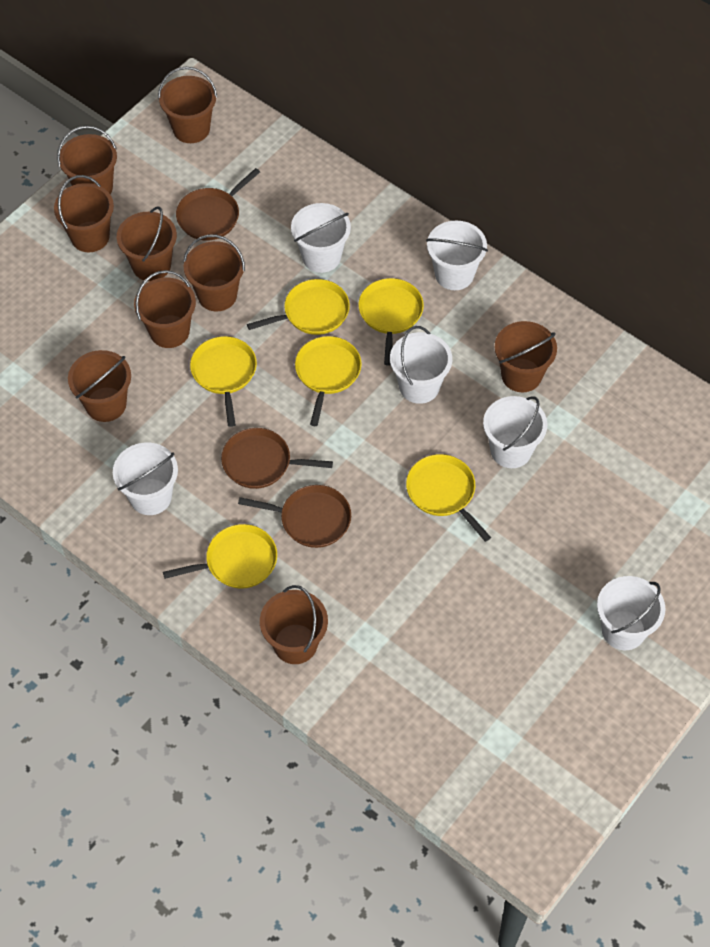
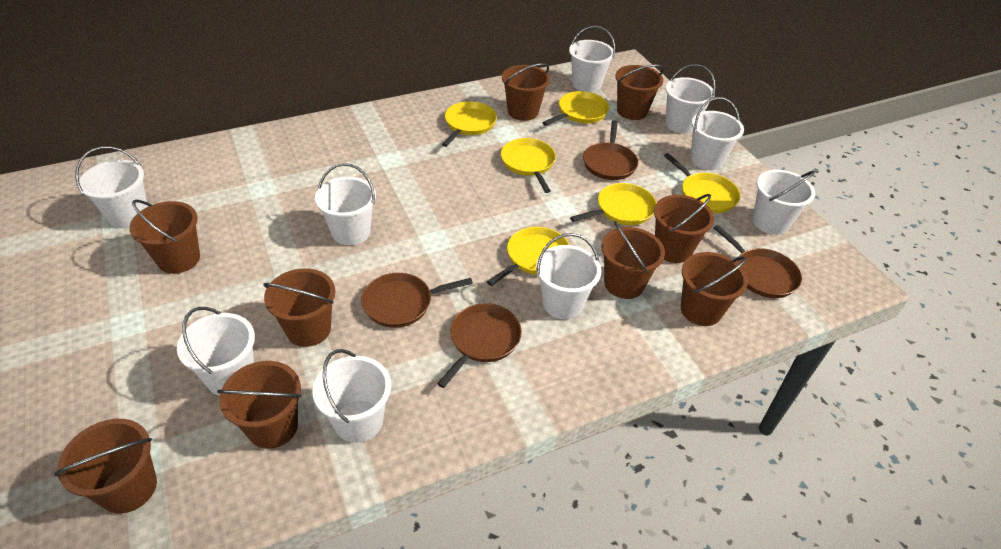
brown pan: 3 -> 4
white bucket: 6 -> 9

